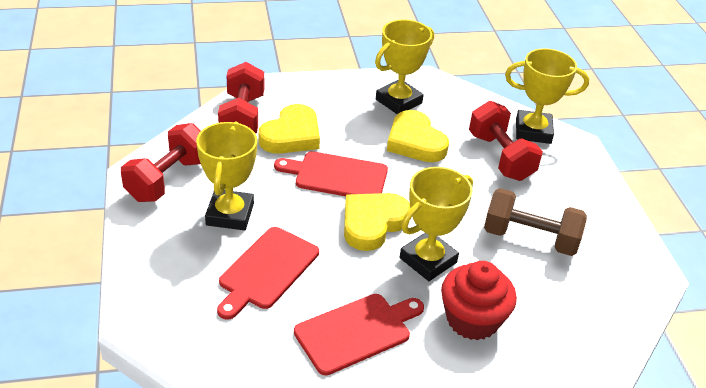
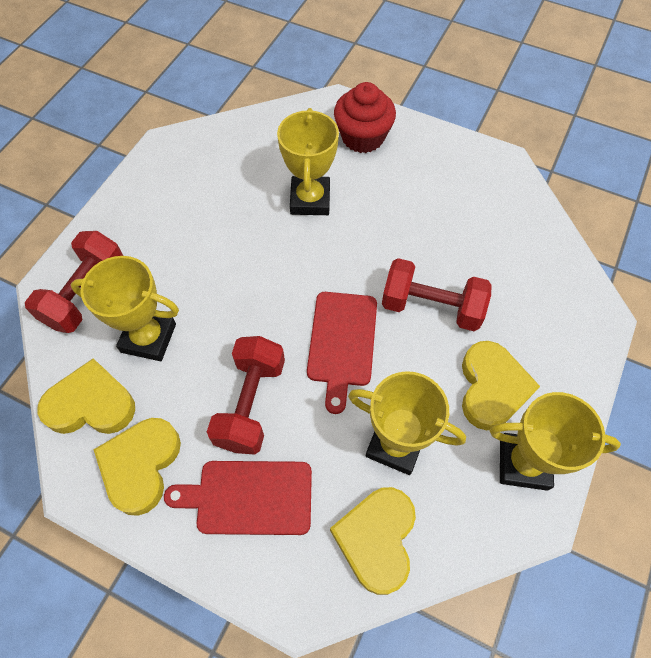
brown dumbbell: 1 -> 0
red cutting board: 3 -> 2
yellow heart: 3 -> 4

